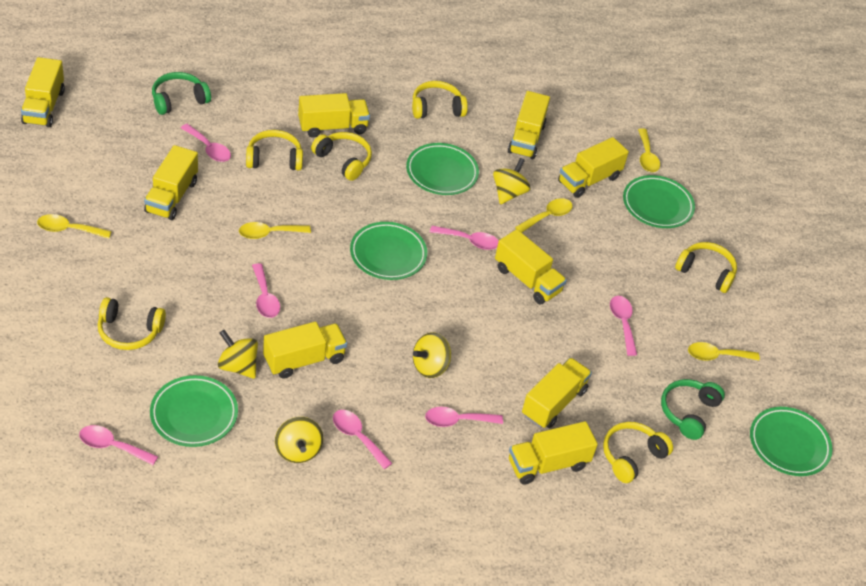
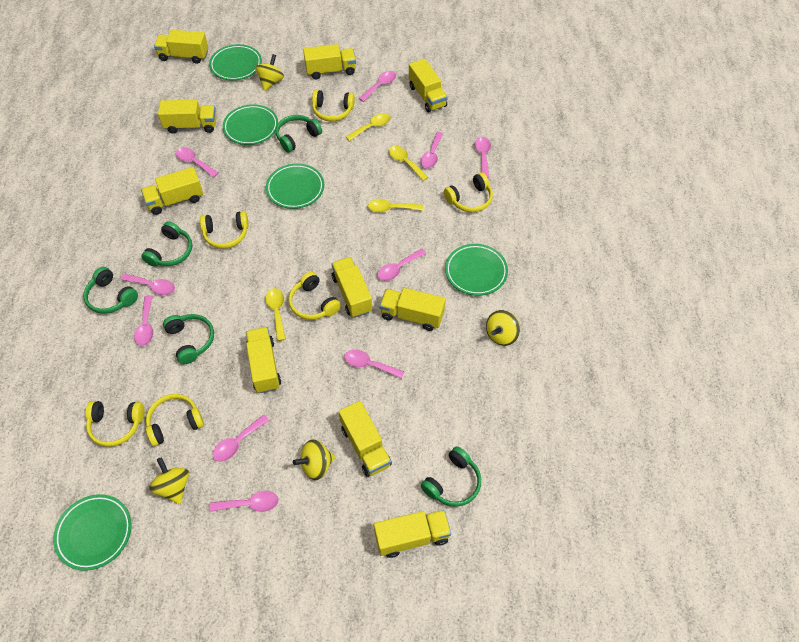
green headphones: 2 -> 5
pink spoon: 7 -> 10
yellow spoon: 5 -> 4
yellow truck: 9 -> 10

